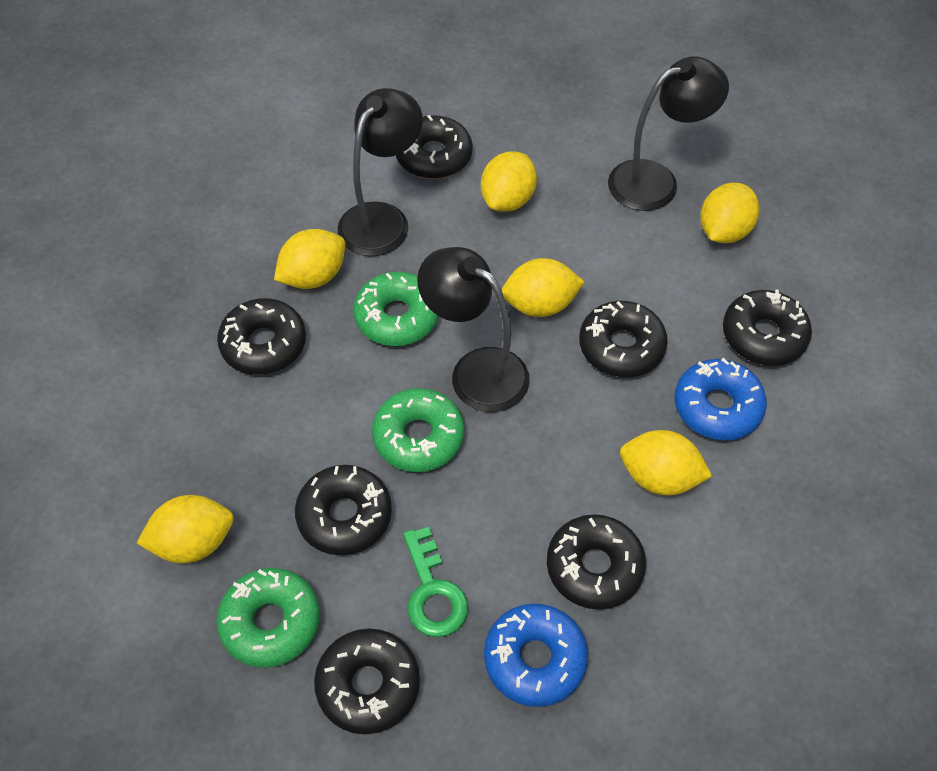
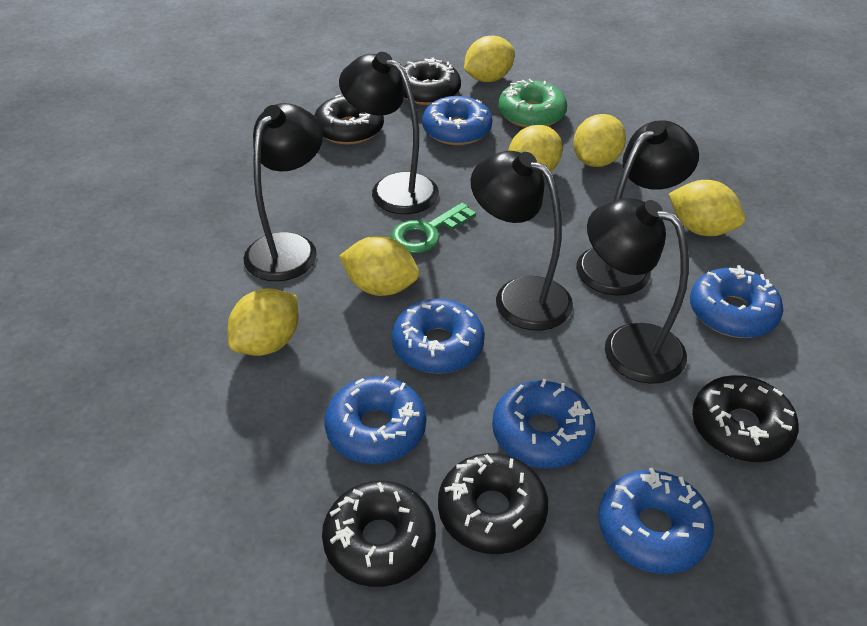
black donut: 7 -> 5
black lamp: 3 -> 5
blue donut: 2 -> 6
green donut: 3 -> 1

